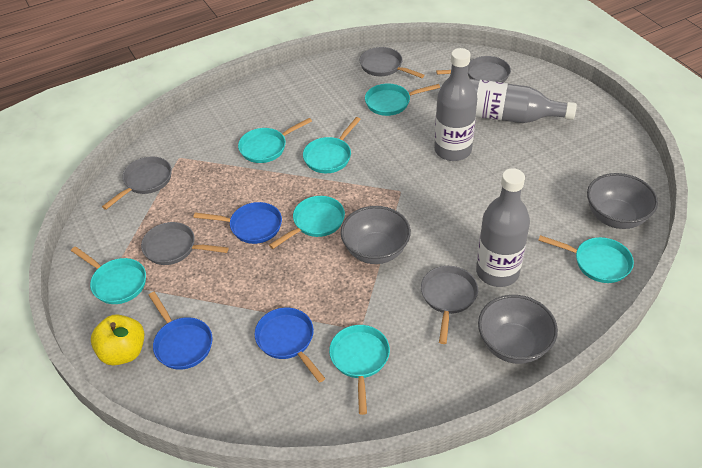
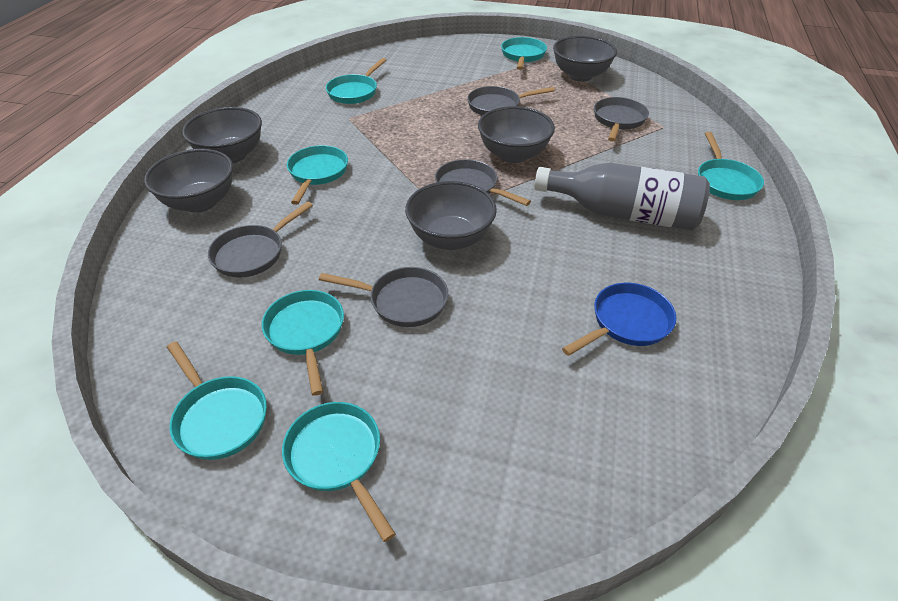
blue pan: 3 -> 1
grey bottle: 3 -> 1
grey bowl: 3 -> 5
yellow apple: 1 -> 0

